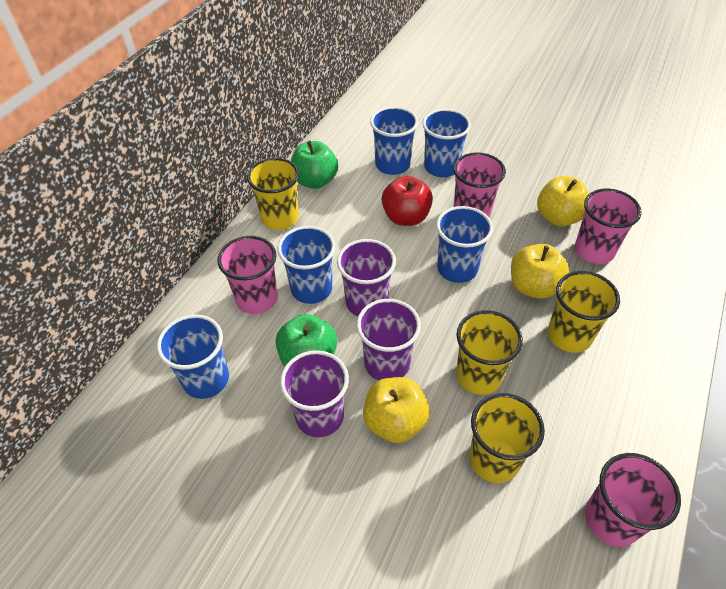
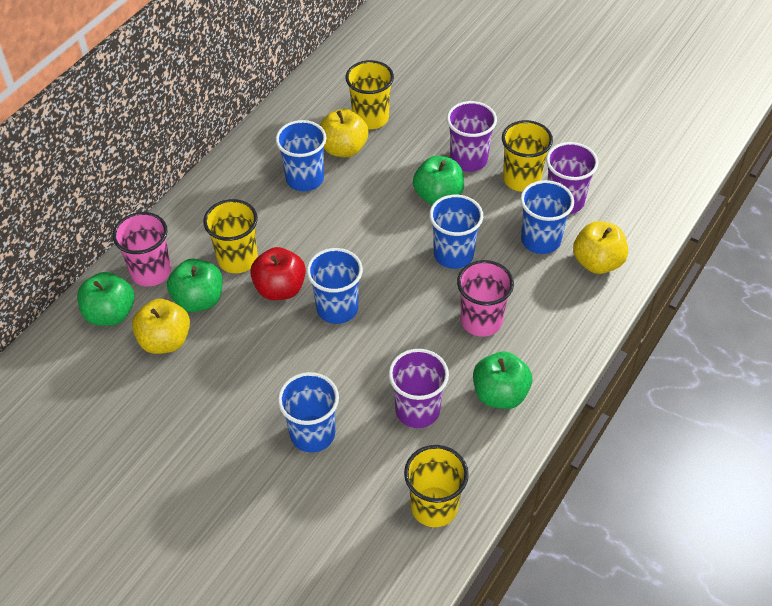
green apple: 2 -> 4
pink cup: 4 -> 2

